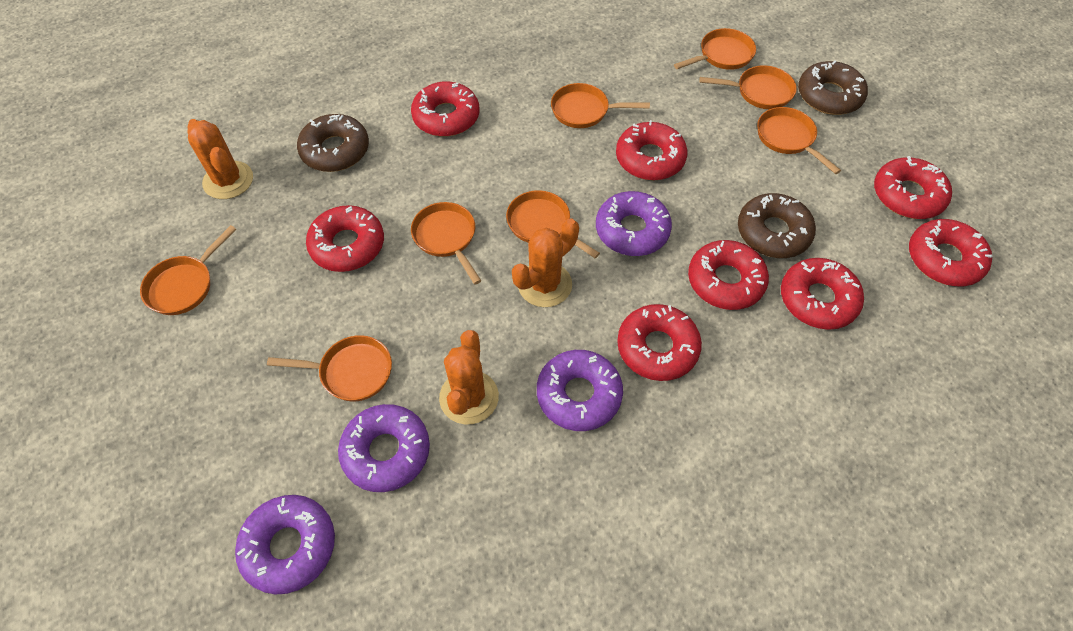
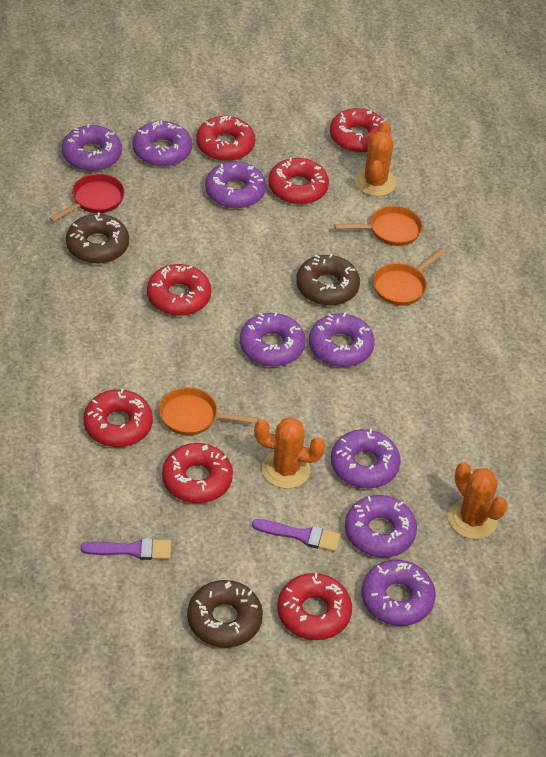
orange pan: 8 -> 3
purple brush: 0 -> 2
purple donut: 4 -> 8
red donut: 8 -> 7
red pan: 0 -> 1

